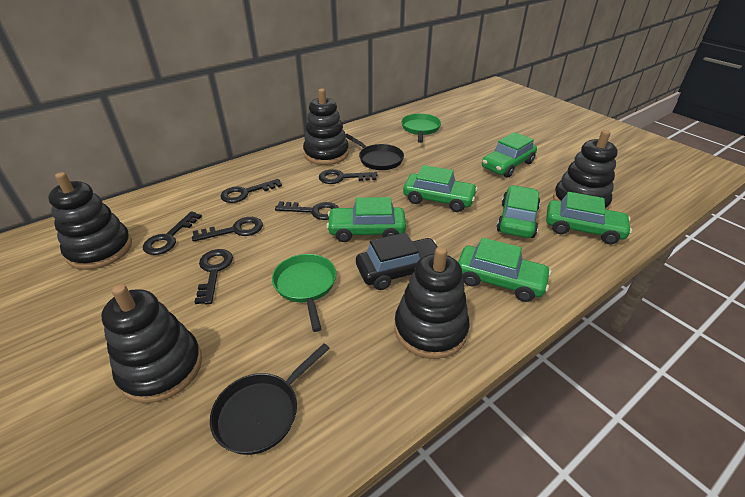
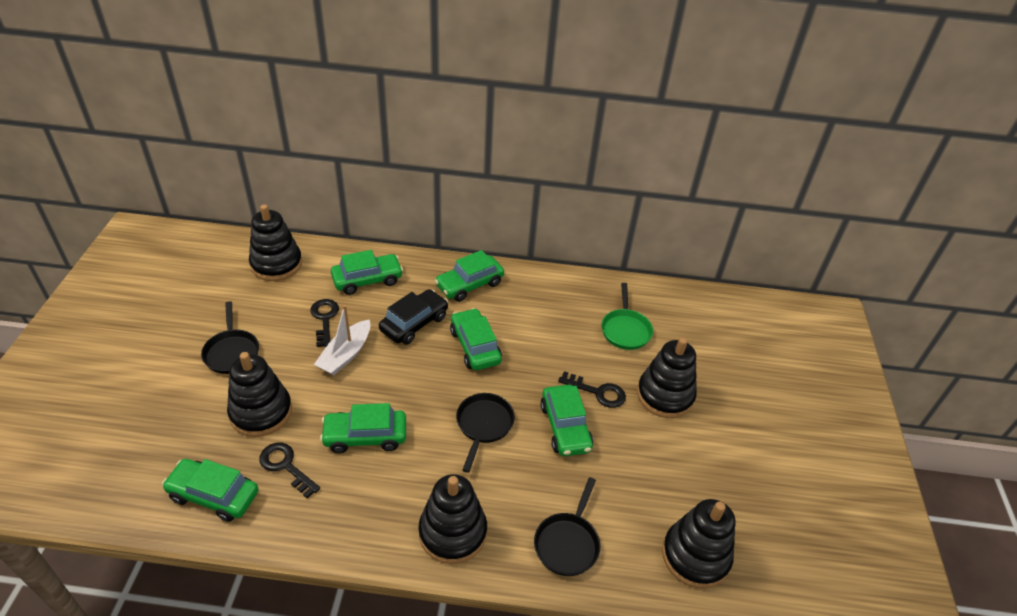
black key: 6 -> 3
black pan: 2 -> 3
green pan: 2 -> 1
white boat: 0 -> 1

